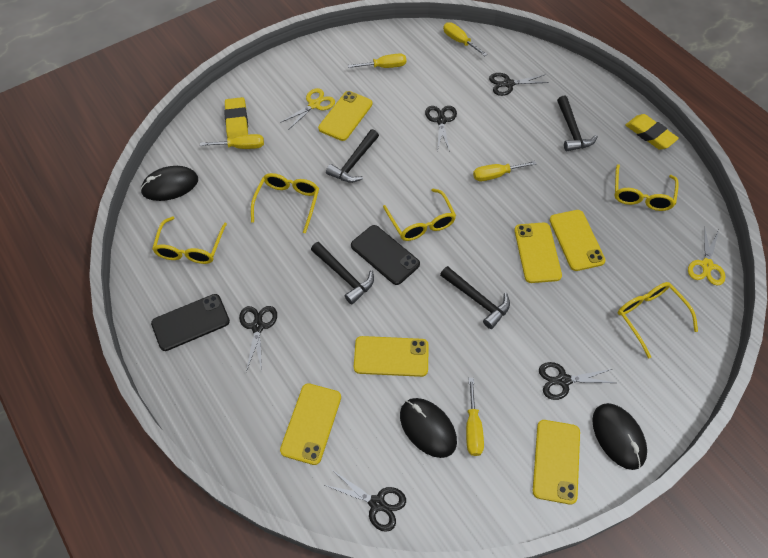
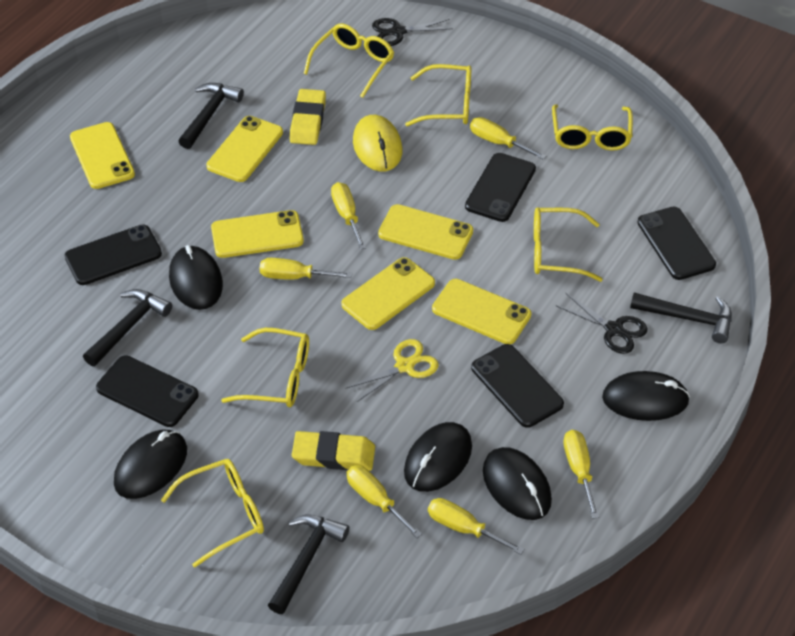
black mouse: 3 -> 5
black phone: 2 -> 5
black scissors: 5 -> 2
yellow glasses: 5 -> 6
yellow mouse: 0 -> 1
yellow scissors: 2 -> 1
yellow screwdriver: 5 -> 6

